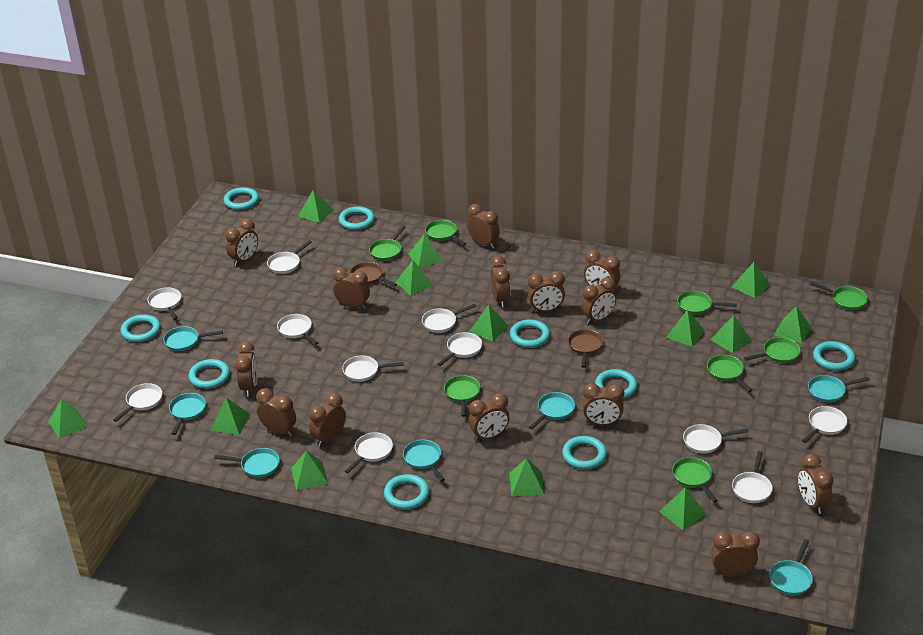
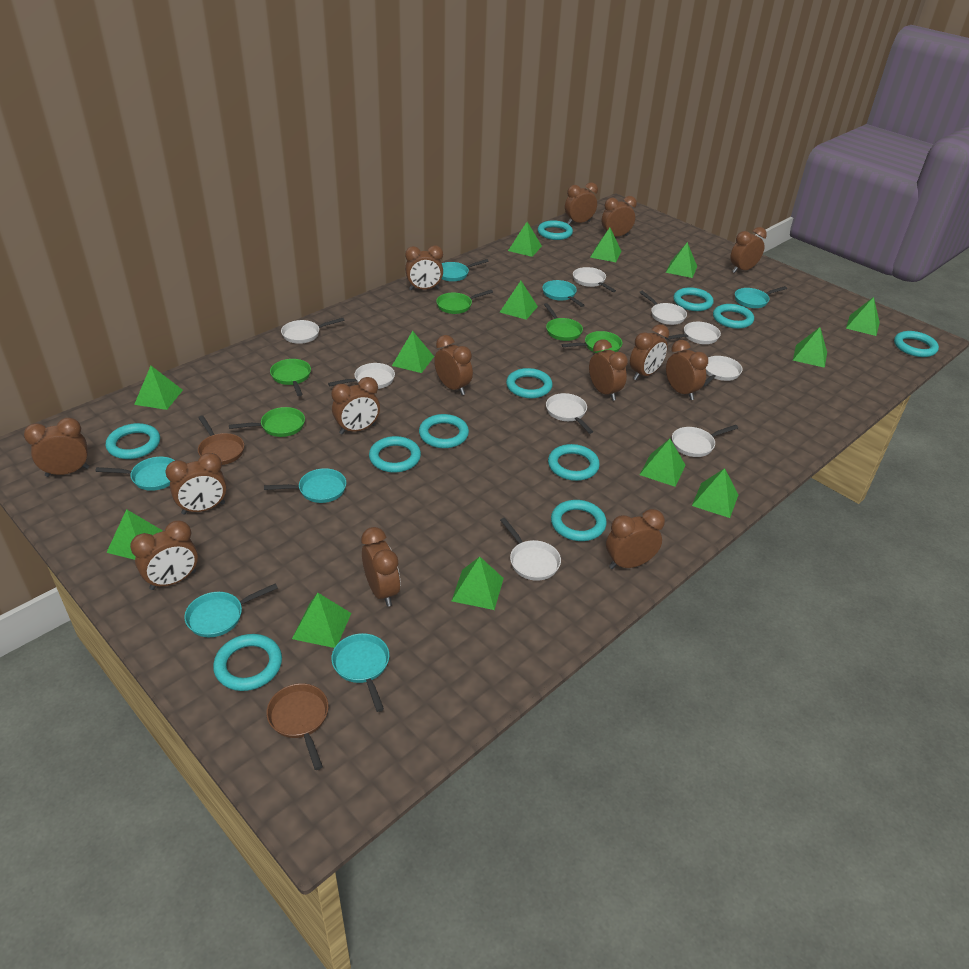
green pan: 8 -> 5
turquoise ring: 9 -> 11
white pan: 11 -> 9

